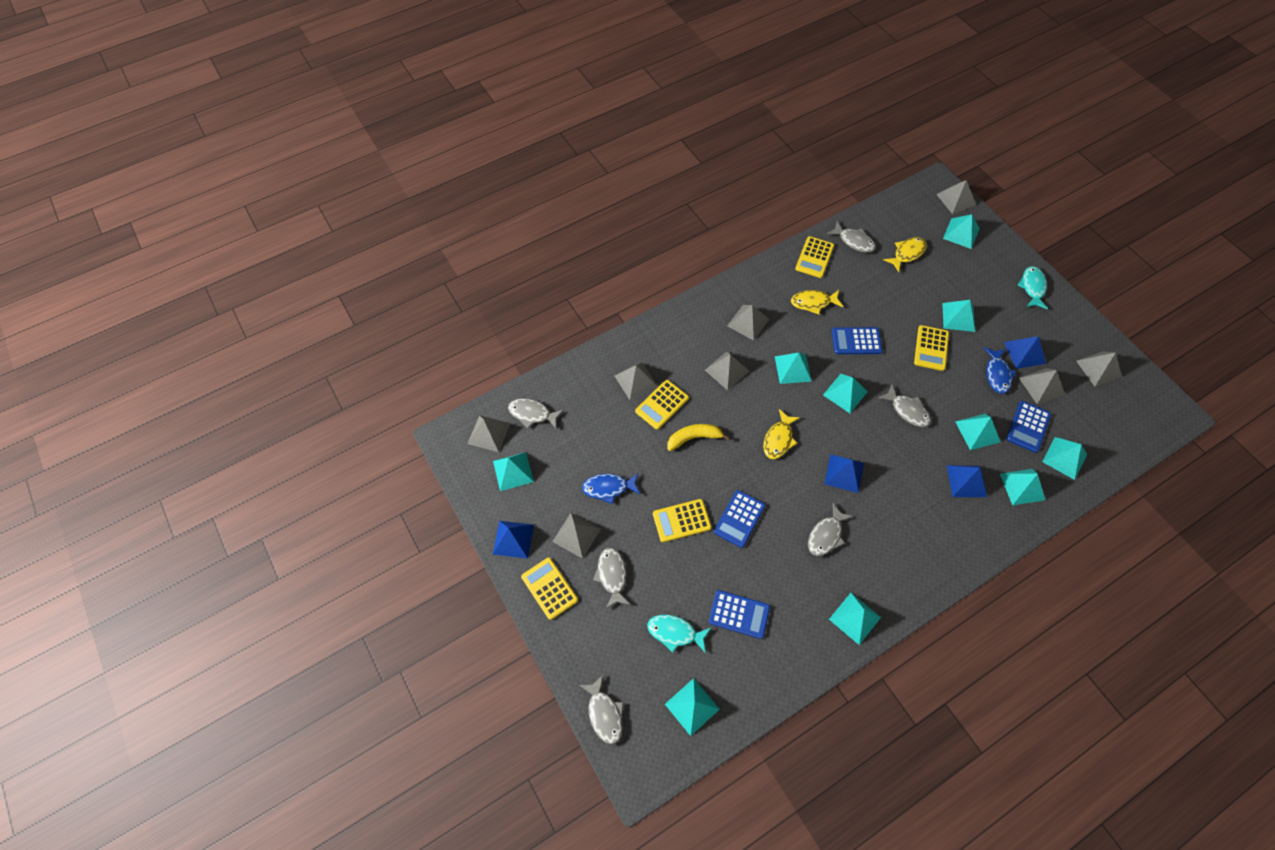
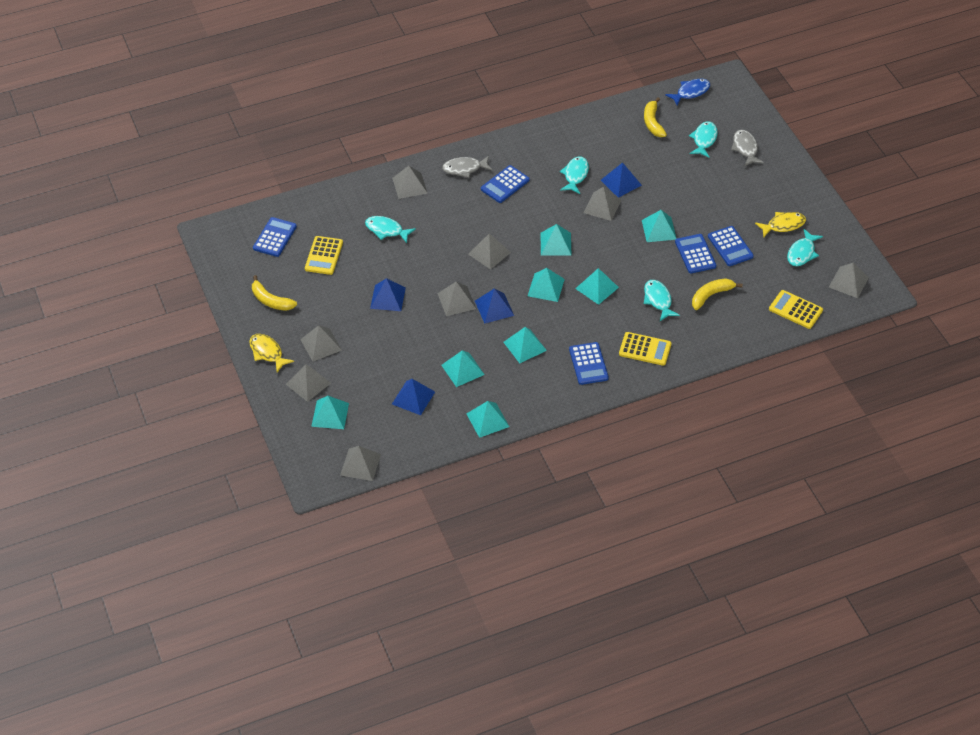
blue calculator: 4 -> 5
blue fish: 2 -> 1
grey fish: 6 -> 2
turquoise fish: 2 -> 5
turquoise pyramid: 10 -> 8
yellow banana: 1 -> 3
yellow calculator: 5 -> 3
yellow fish: 3 -> 2

